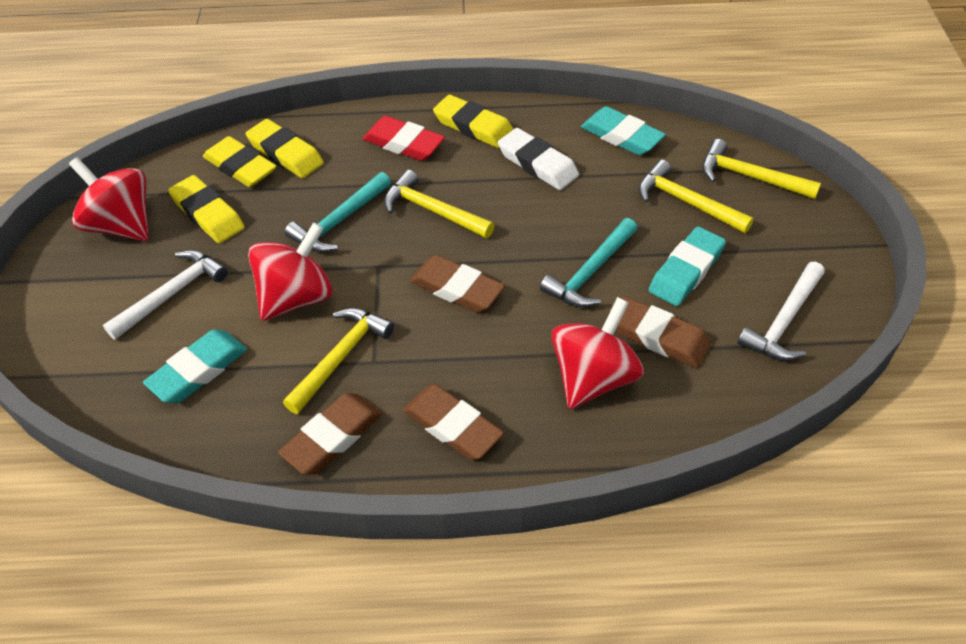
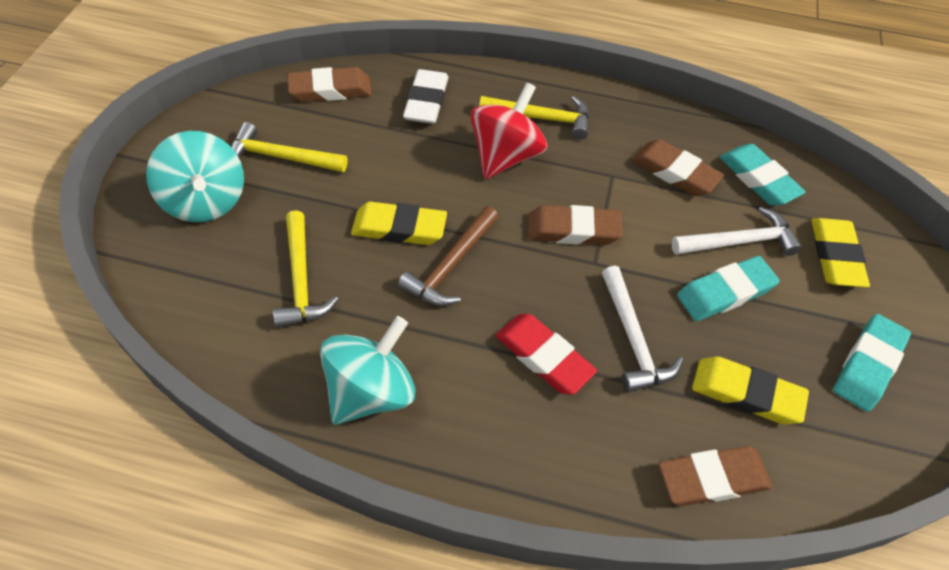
brown hammer: 0 -> 1
red spinning top: 3 -> 1
turquoise hammer: 2 -> 0
turquoise spinning top: 0 -> 2
yellow eraser: 4 -> 3
yellow hammer: 4 -> 3

